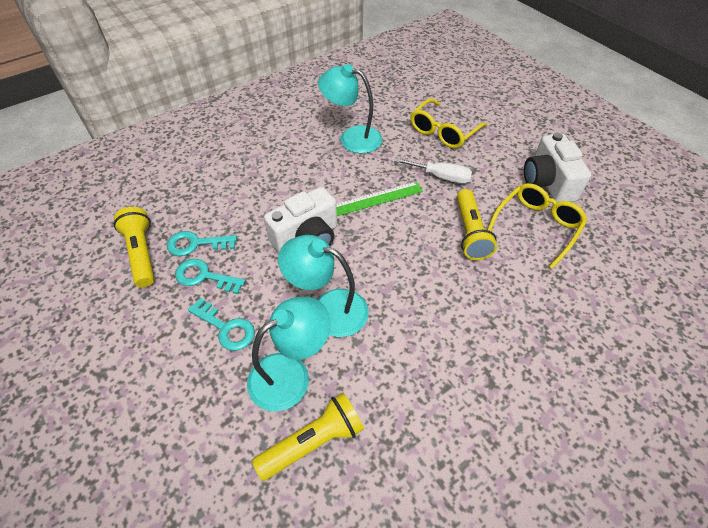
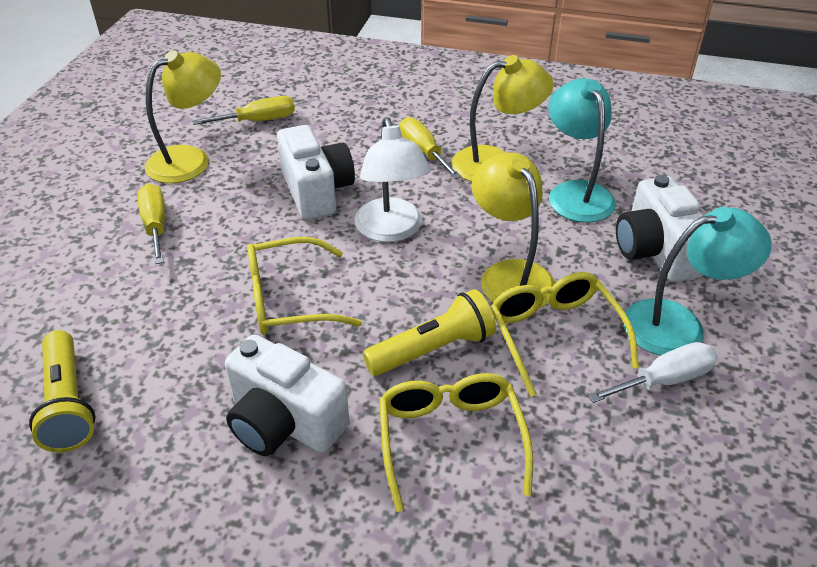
green ruler: 1 -> 0
turquoise key: 3 -> 0
turquoise lamp: 3 -> 2
white camera: 2 -> 3
white lamp: 0 -> 1
yellow flashlight: 3 -> 2
yellow glasses: 2 -> 3
yellow lamp: 0 -> 3
yellow screwdriver: 0 -> 3

